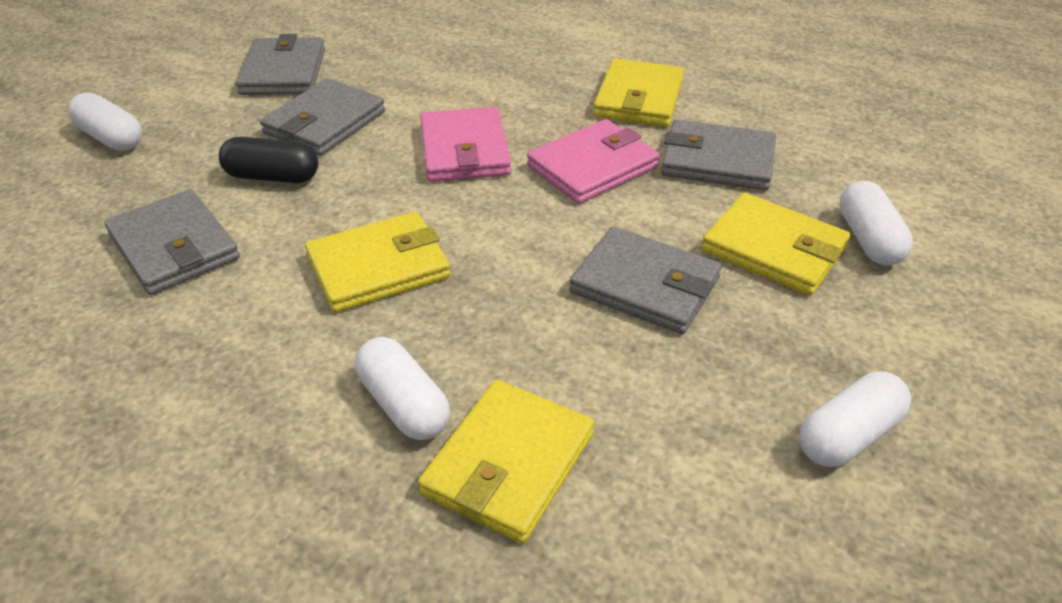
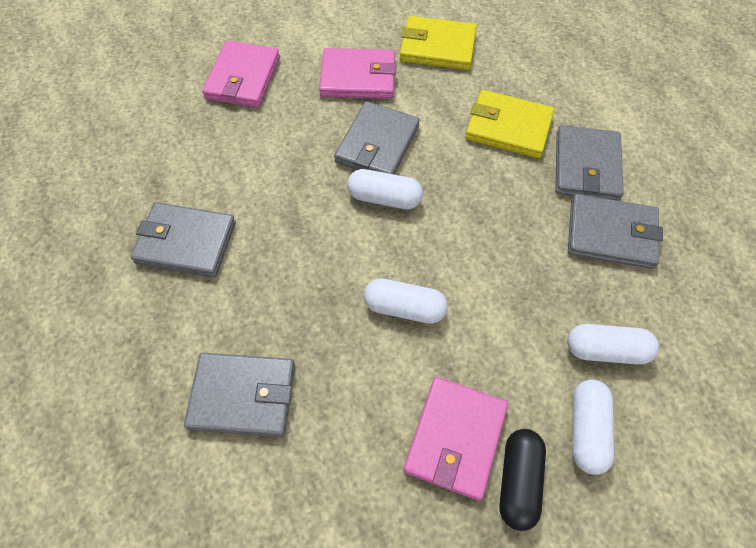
pink wallet: 2 -> 3
yellow wallet: 4 -> 2

